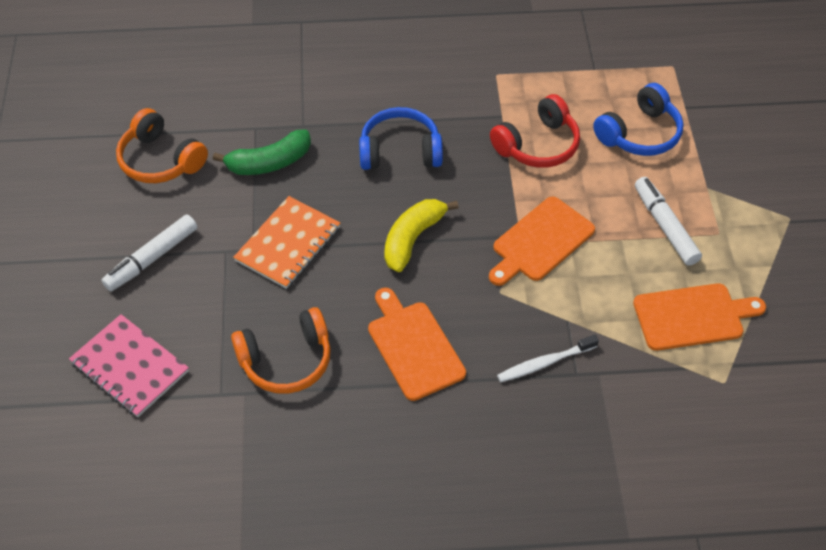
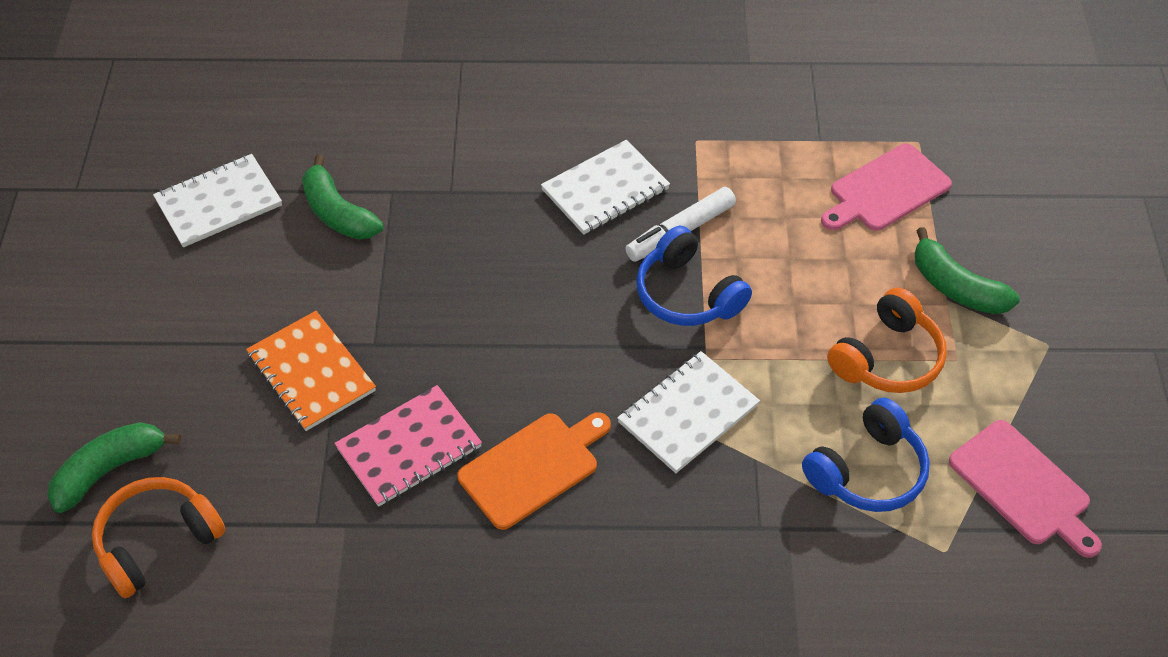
green banana: 1 -> 3
orange cutting board: 3 -> 1
pink cutting board: 0 -> 2
red headphones: 1 -> 0
white marker: 2 -> 1
white notebook: 0 -> 3
white toothbrush: 1 -> 0
yellow banana: 1 -> 0

